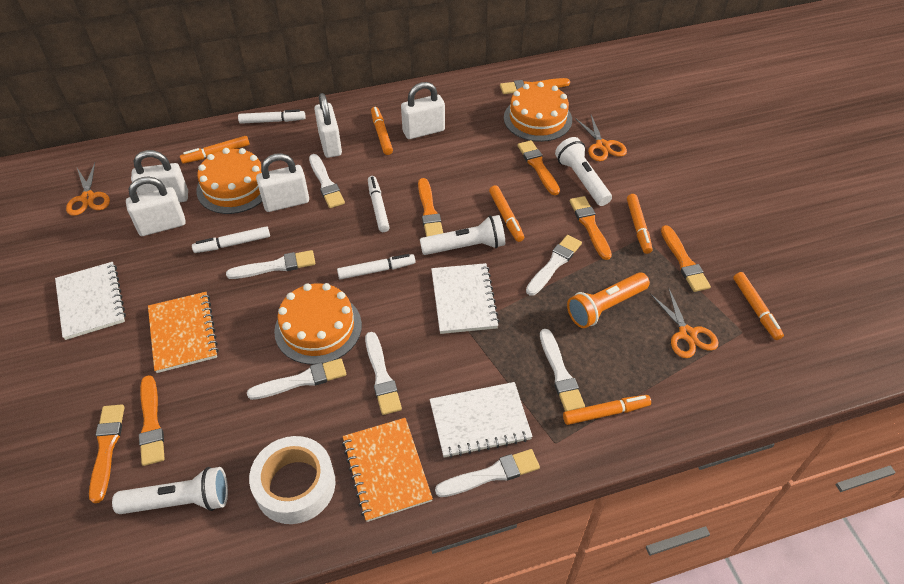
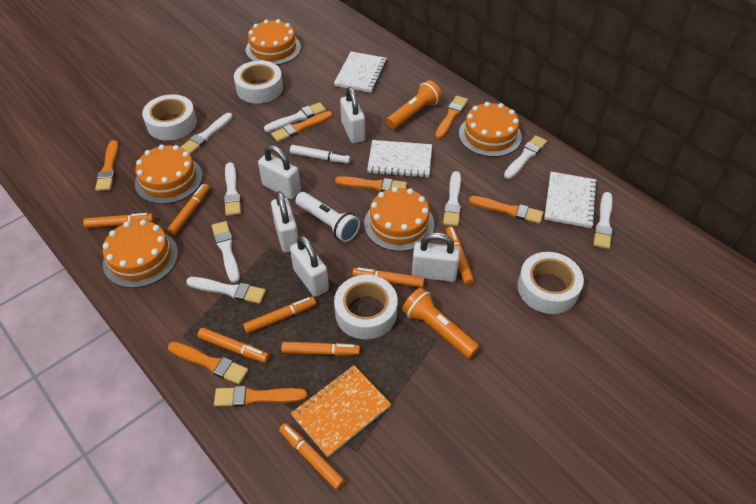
orange cake: 3 -> 5
orange flashlight: 1 -> 2
orange marker: 6 -> 8
orange notebook: 2 -> 1
orange scissors: 3 -> 0
white brush: 7 -> 8
white flashlight: 3 -> 1
white marker: 4 -> 1
white tape: 1 -> 4

